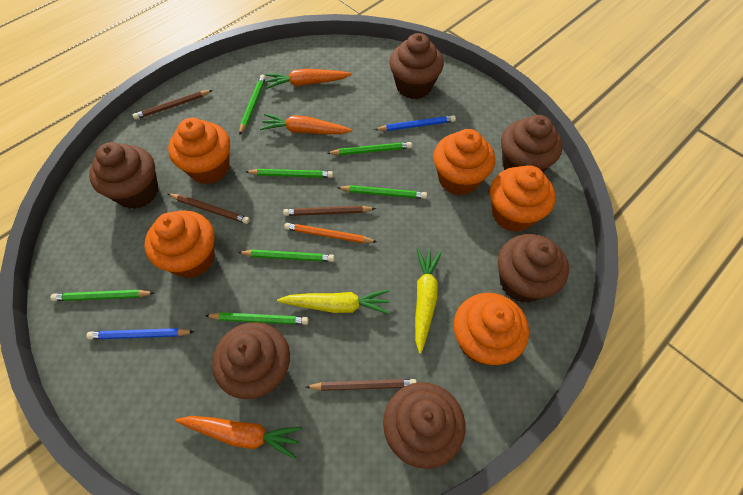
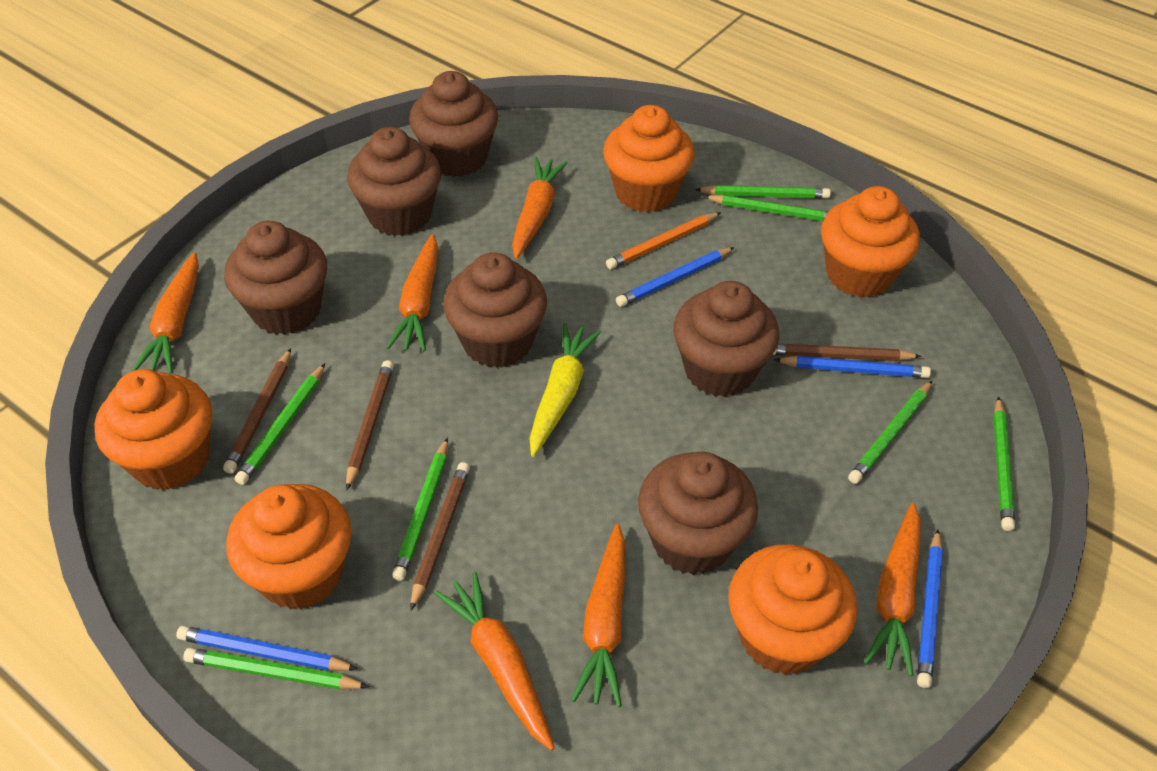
blue pencil: 2 -> 4
orange carrot: 3 -> 6
yellow carrot: 2 -> 1

